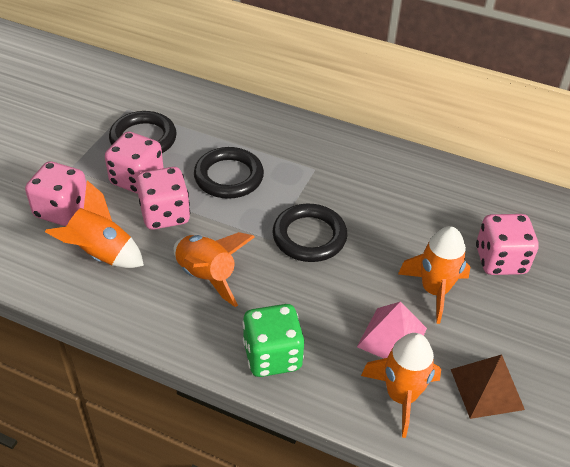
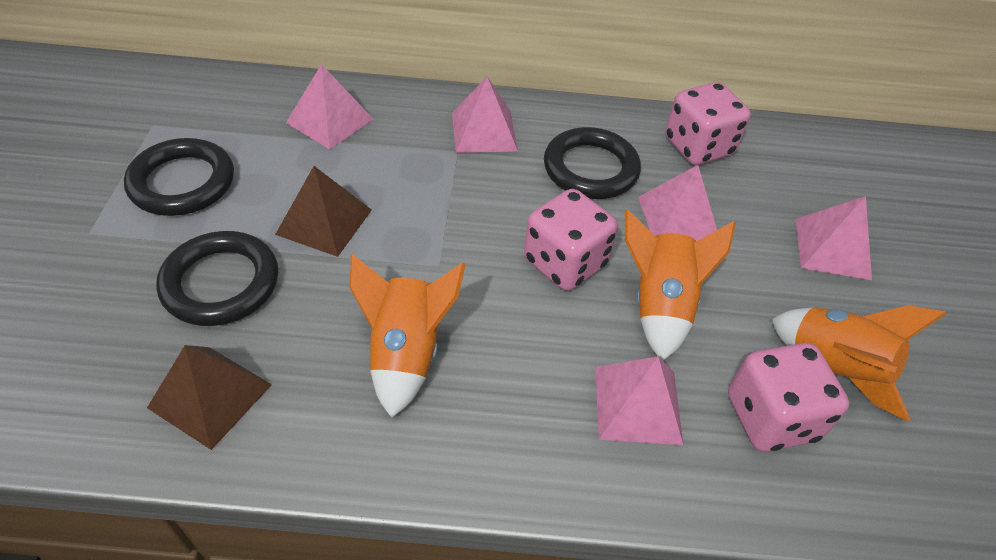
brown pyramid: 1 -> 2
green dice: 1 -> 0
orange rocket: 4 -> 3
pink dice: 4 -> 3
pink pyramid: 1 -> 5

